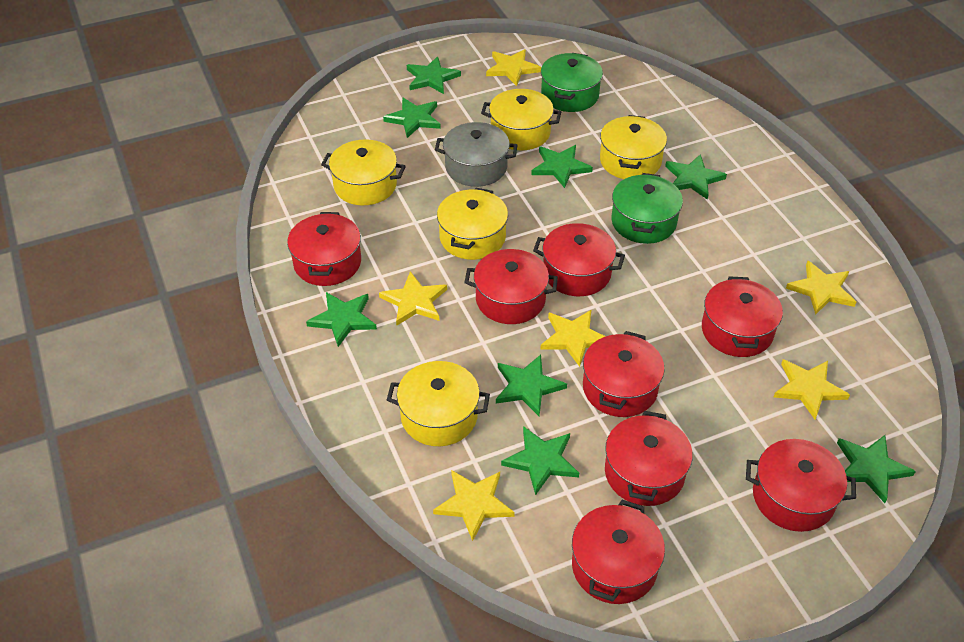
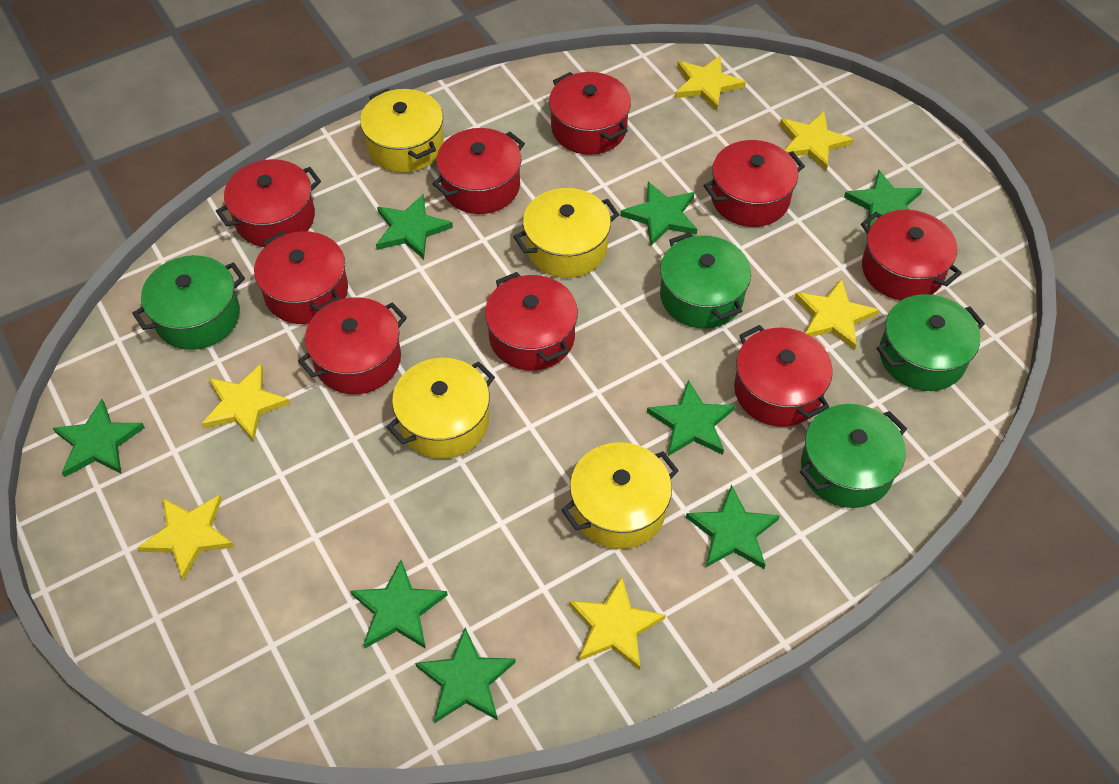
green pot: 2 -> 4
grey pot: 1 -> 0
red pot: 8 -> 9
yellow pot: 5 -> 4

